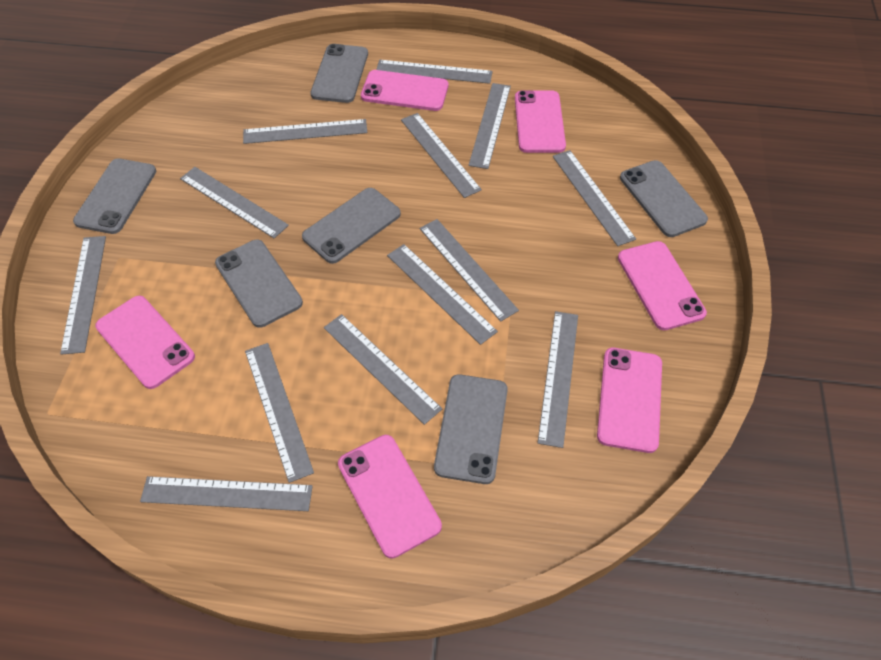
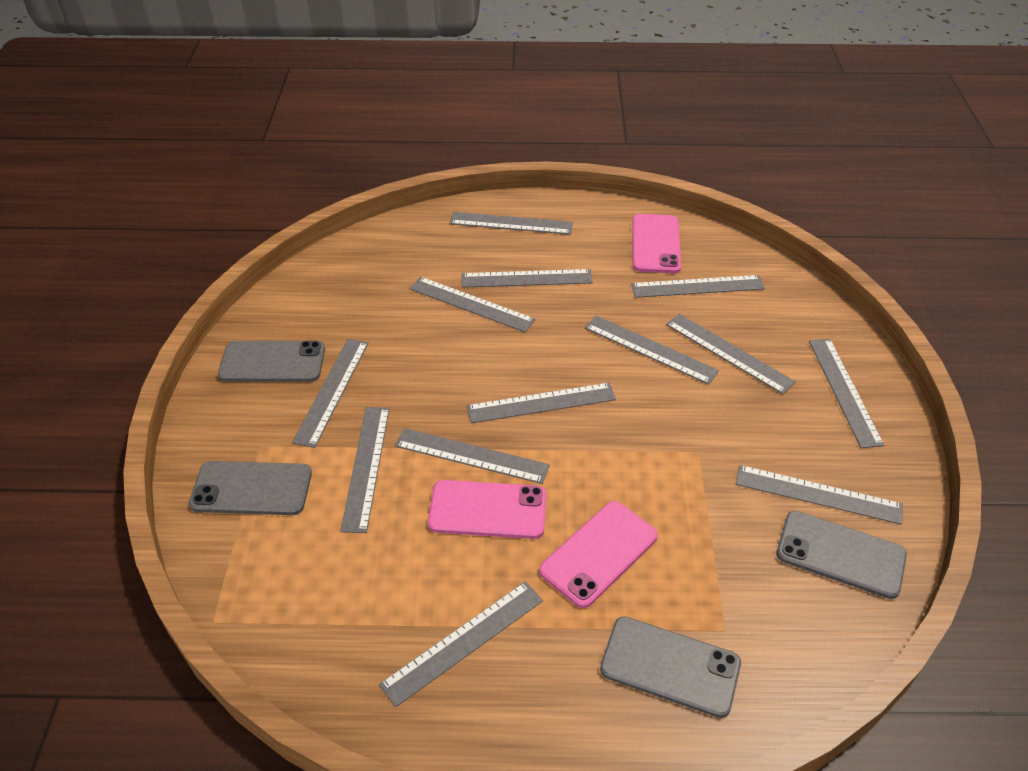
grey phone: 6 -> 4
pink phone: 6 -> 3

